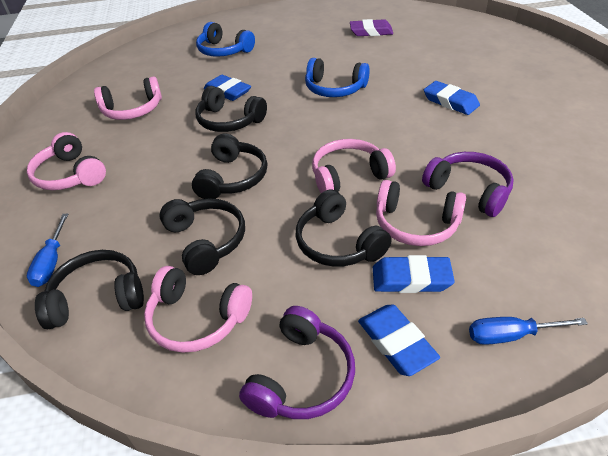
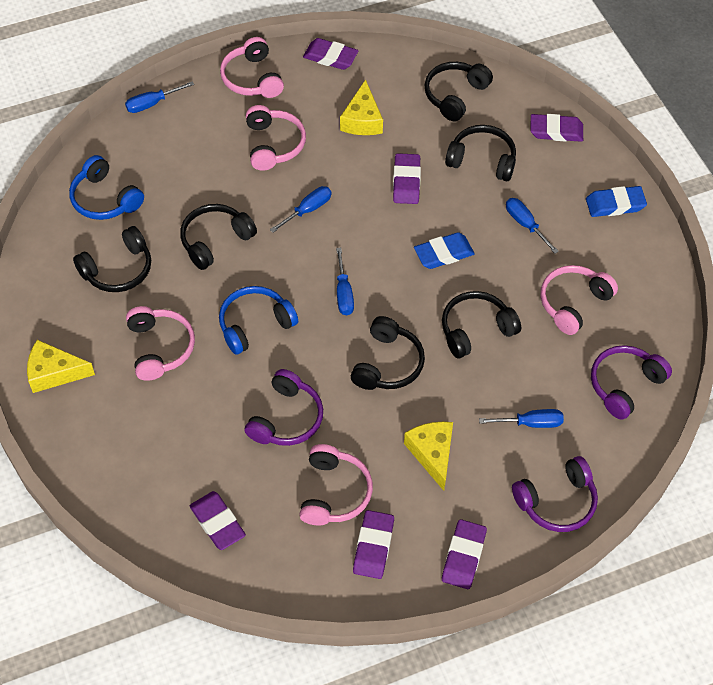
black headphones: 5 -> 6
blue eraser: 4 -> 2
blue screwdriver: 2 -> 5
purple eraser: 1 -> 6
purple headphones: 2 -> 3
yellow cheese: 0 -> 3

